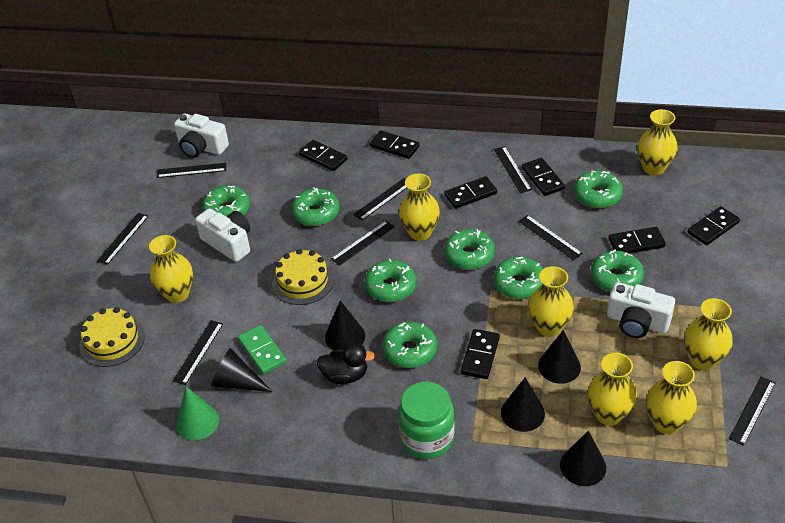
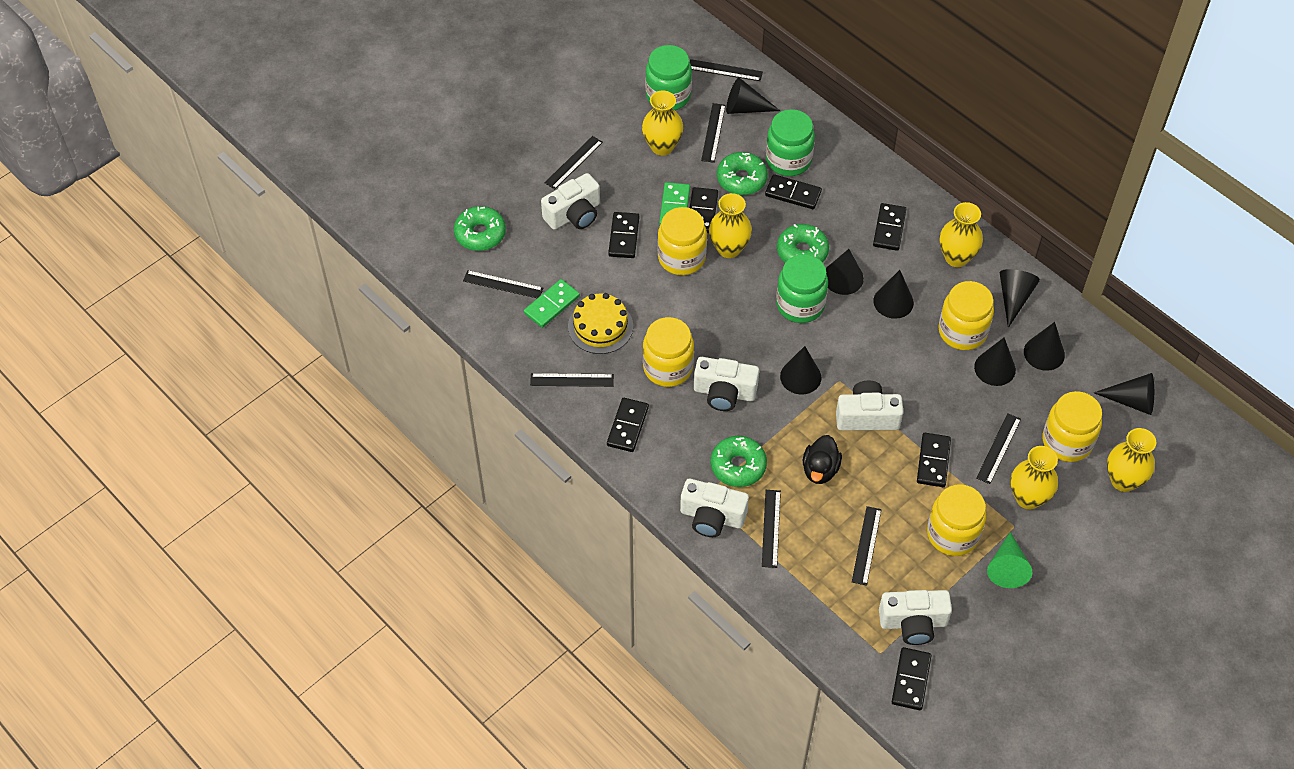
black cone: 5 -> 8
green domino: 1 -> 2
green donut: 8 -> 4
green jar: 1 -> 3
white camera: 3 -> 5
yellow cake: 2 -> 1
yellow jar: 0 -> 5
yellow vase: 7 -> 5

